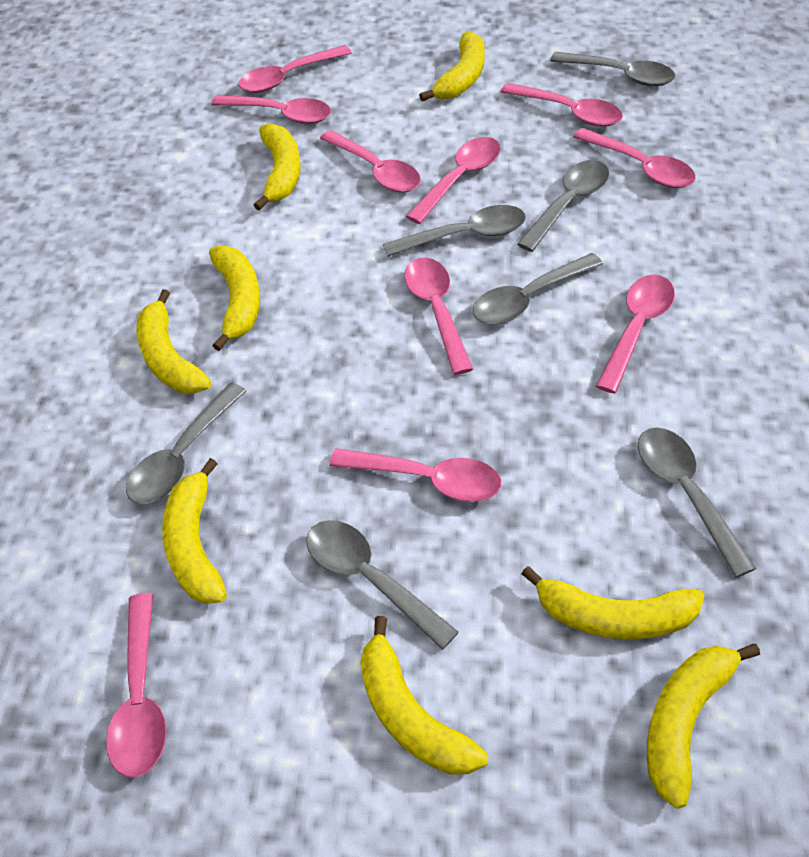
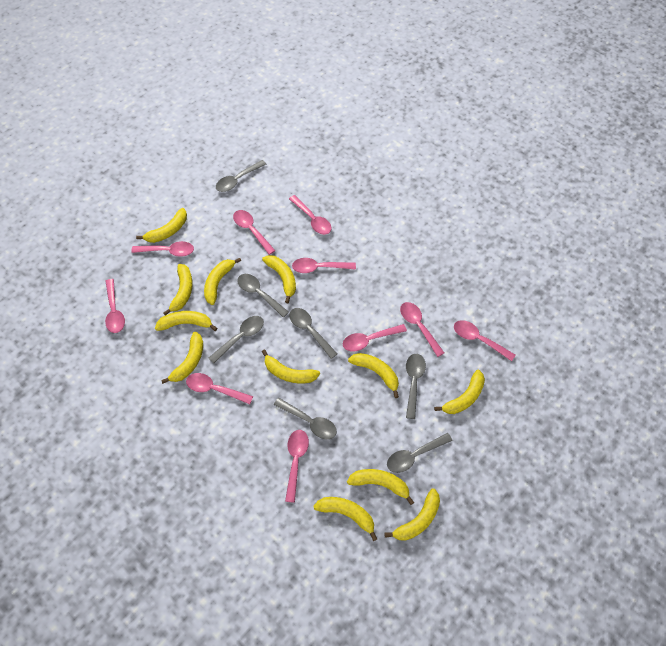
yellow banana: 8 -> 12

